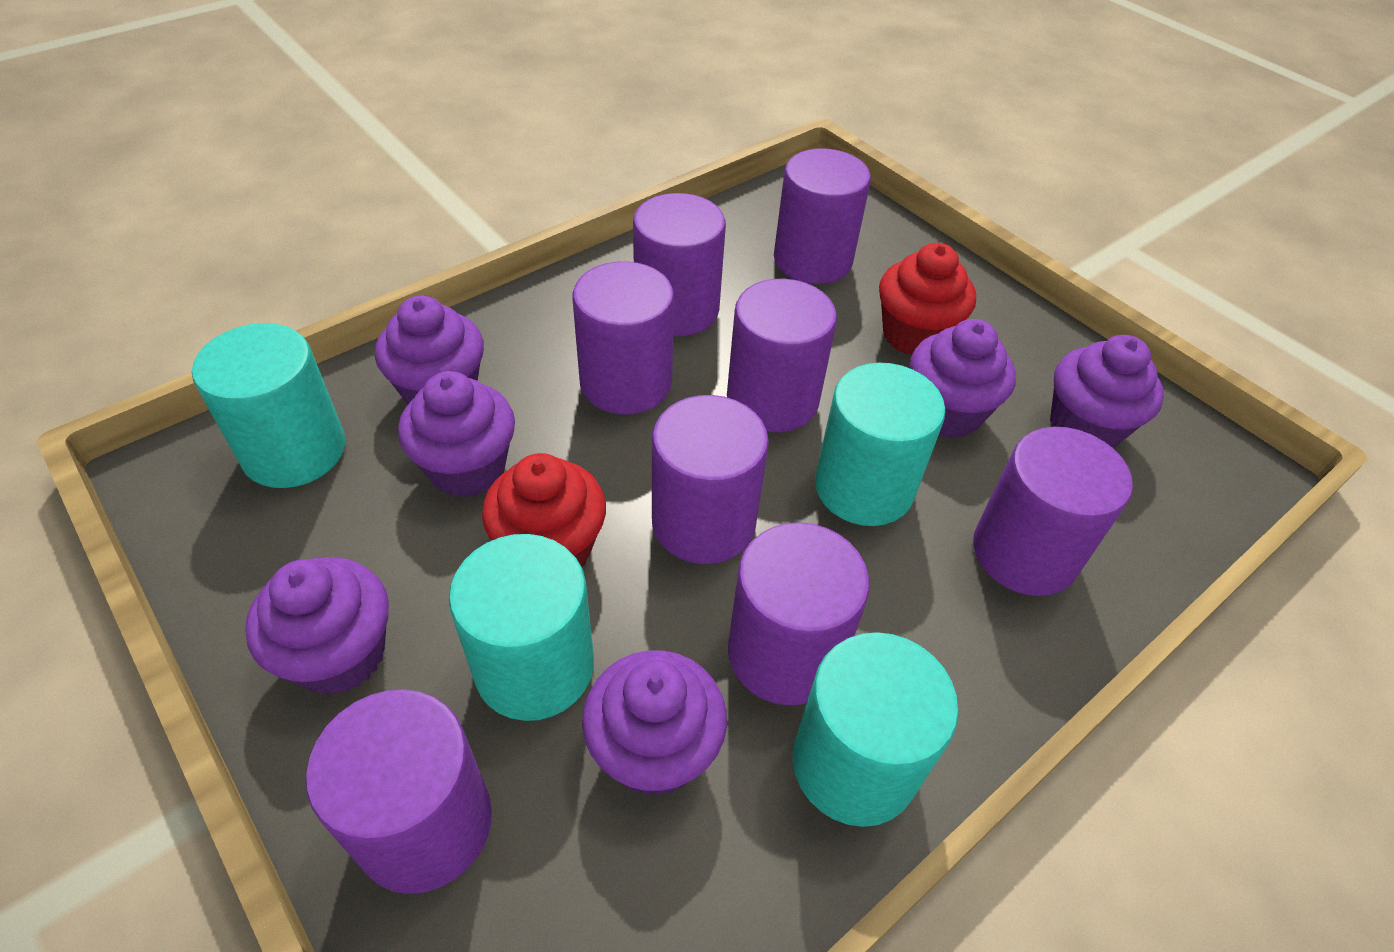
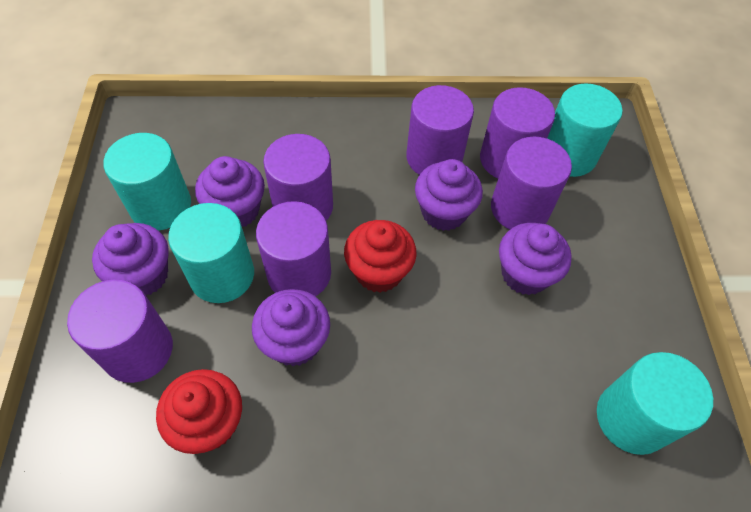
purple cupcake: 6 -> 5
purple cylinder: 8 -> 6

